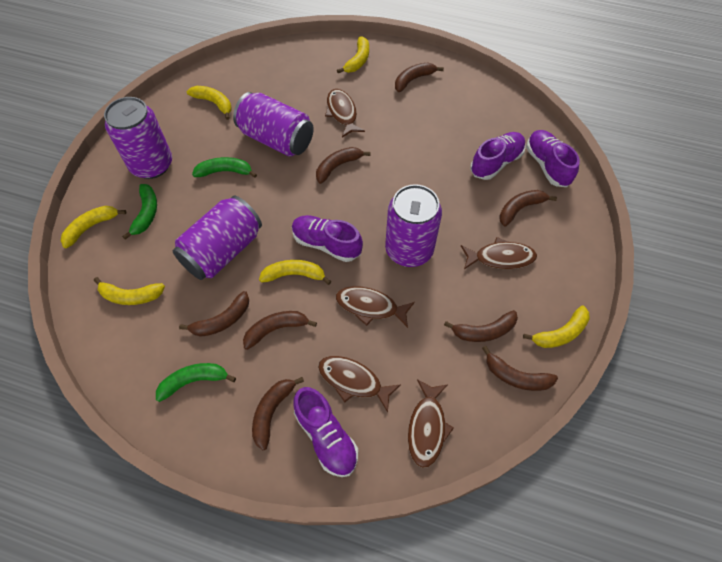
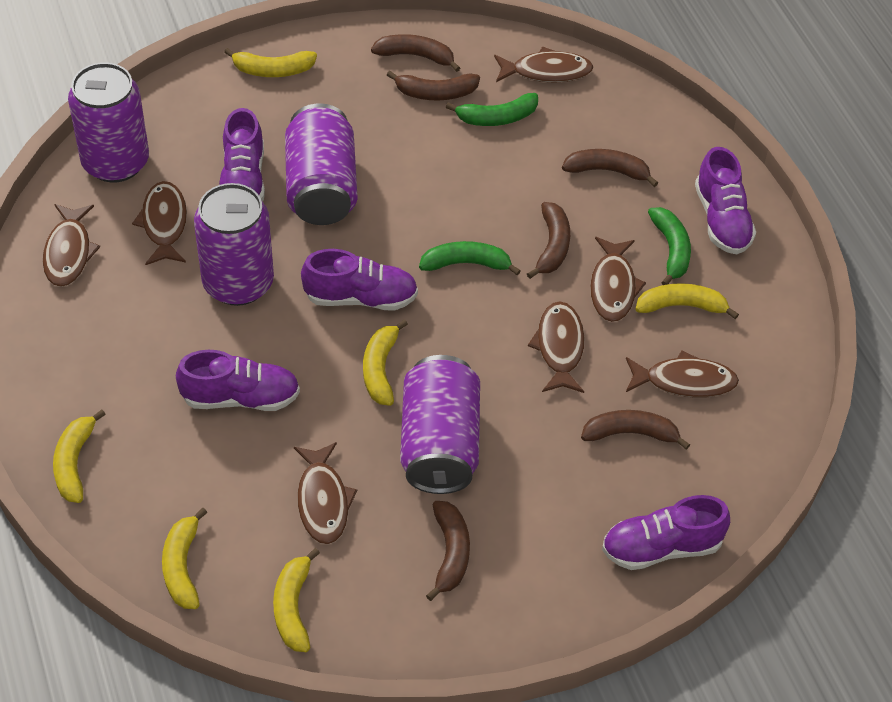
brown banana: 8 -> 6
brown fish: 5 -> 7
purple shoe: 4 -> 5

